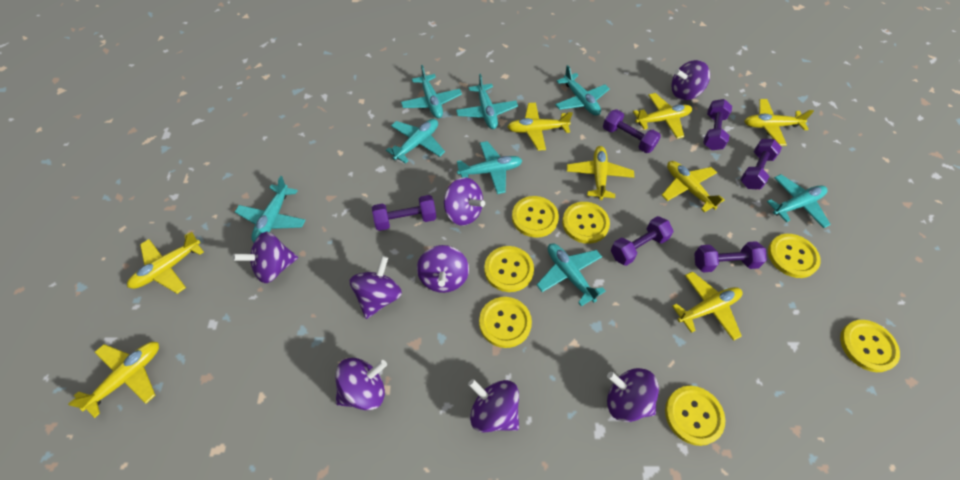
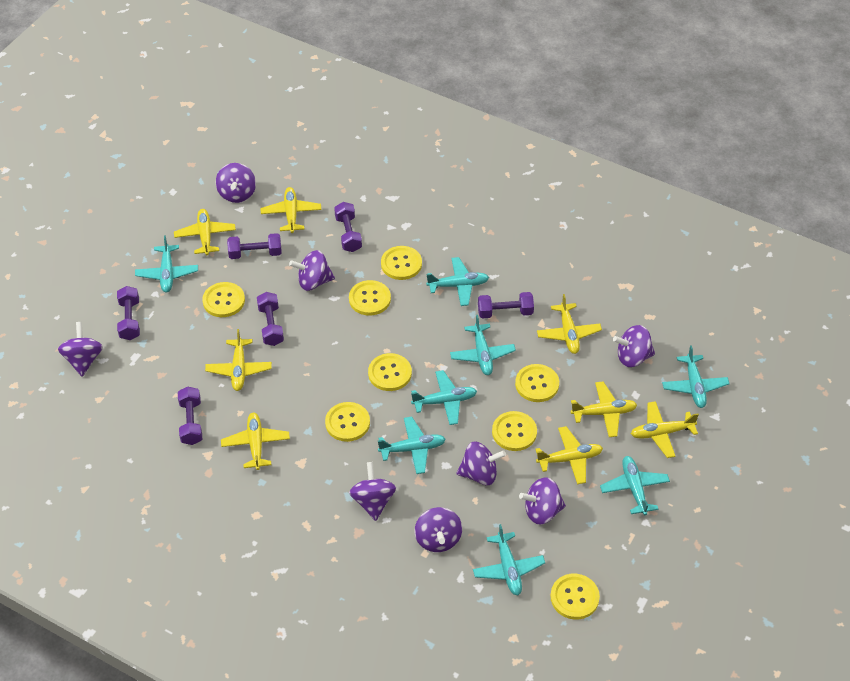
yellow button: 7 -> 8

